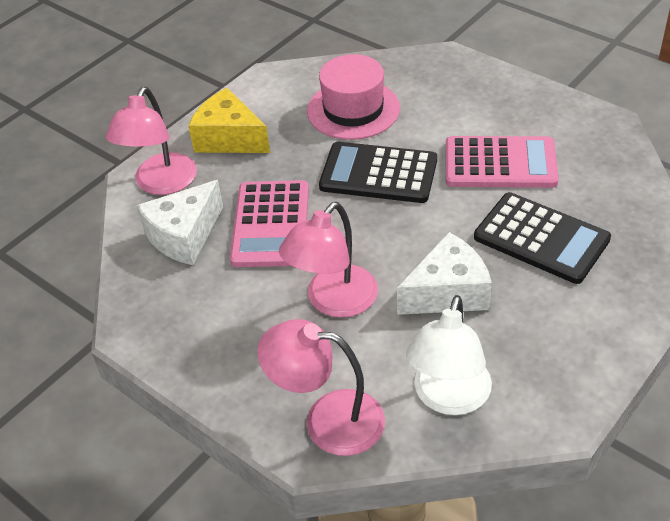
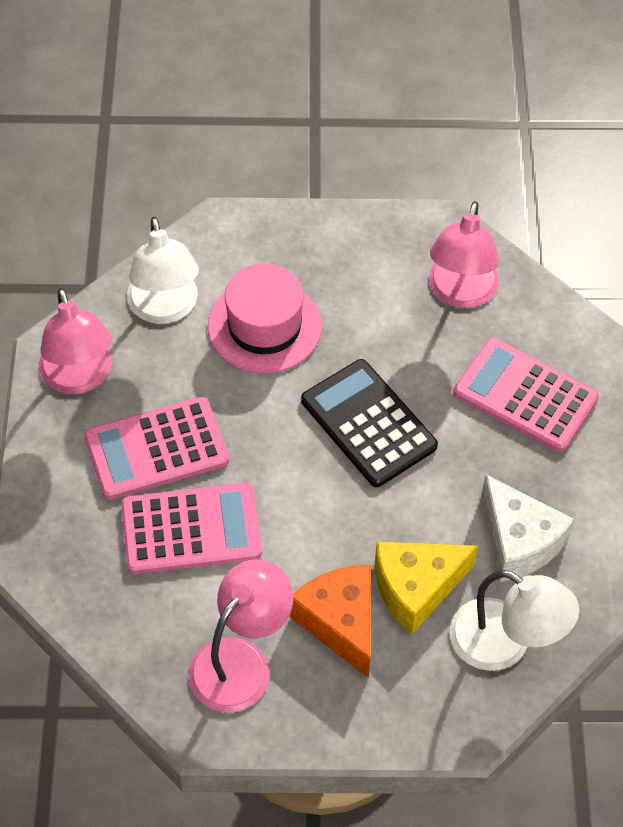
black calculator: 2 -> 1
orange cheese: 0 -> 1
pink calculator: 2 -> 3
white cheese: 2 -> 1
white lamp: 1 -> 2

